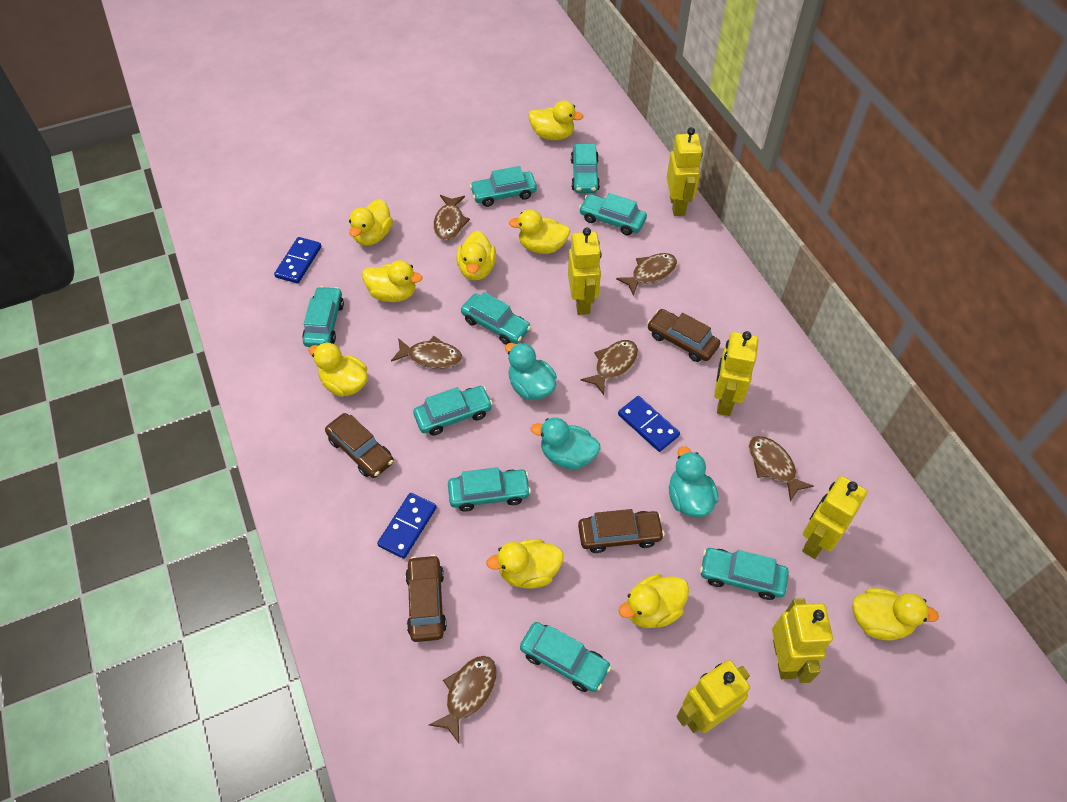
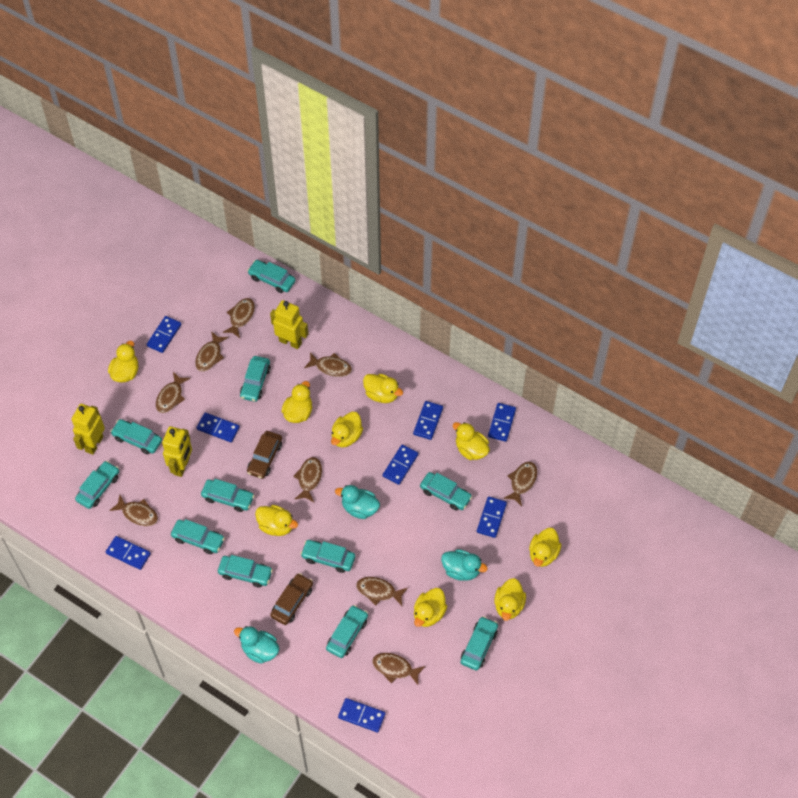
blue domino: 3 -> 8
brown car: 4 -> 2
brown fish: 6 -> 9
turquoise car: 9 -> 11
yellow robot: 6 -> 3

